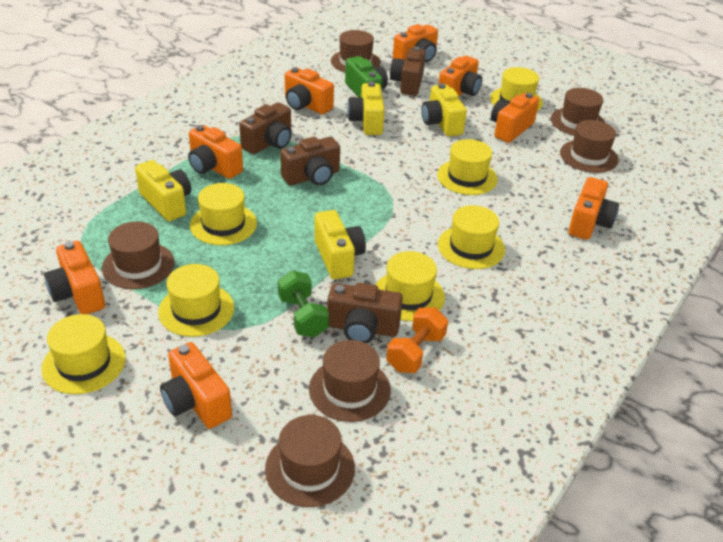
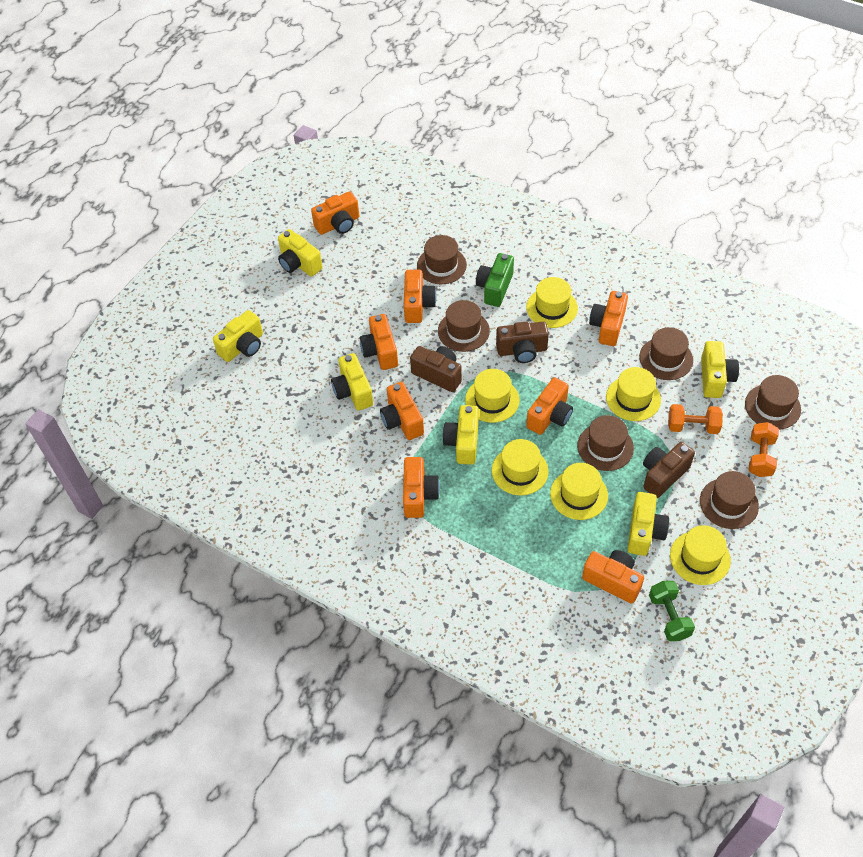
brown camera: 4 -> 3
orange dumbbell: 1 -> 2
yellow camera: 4 -> 6
yellow hat: 7 -> 6

